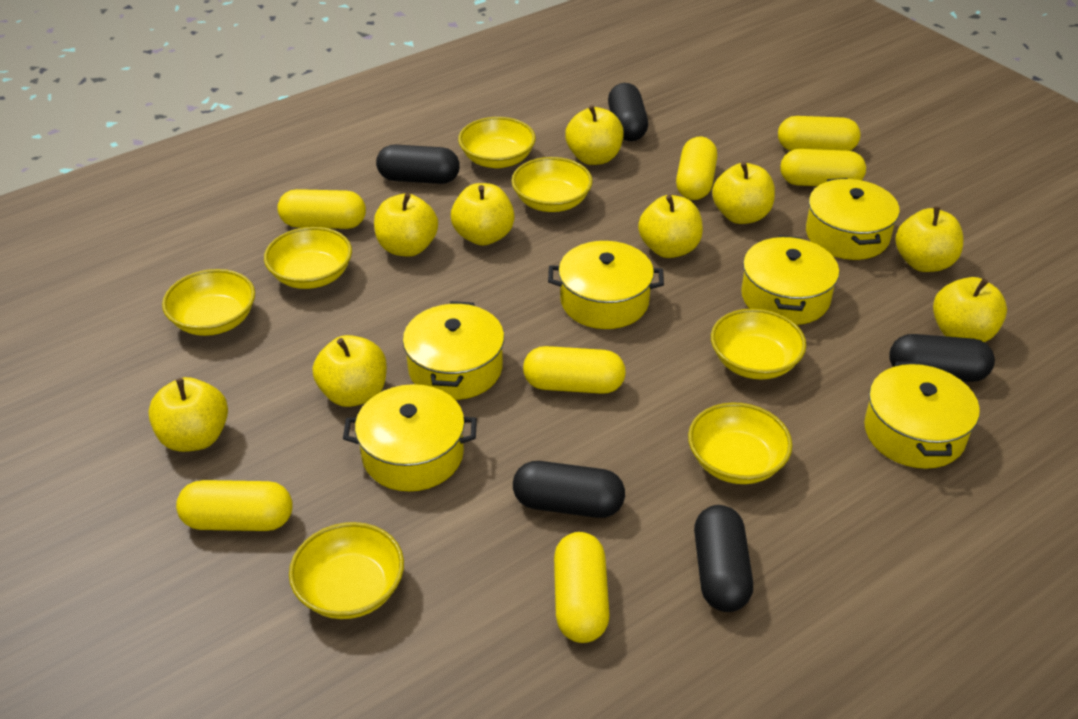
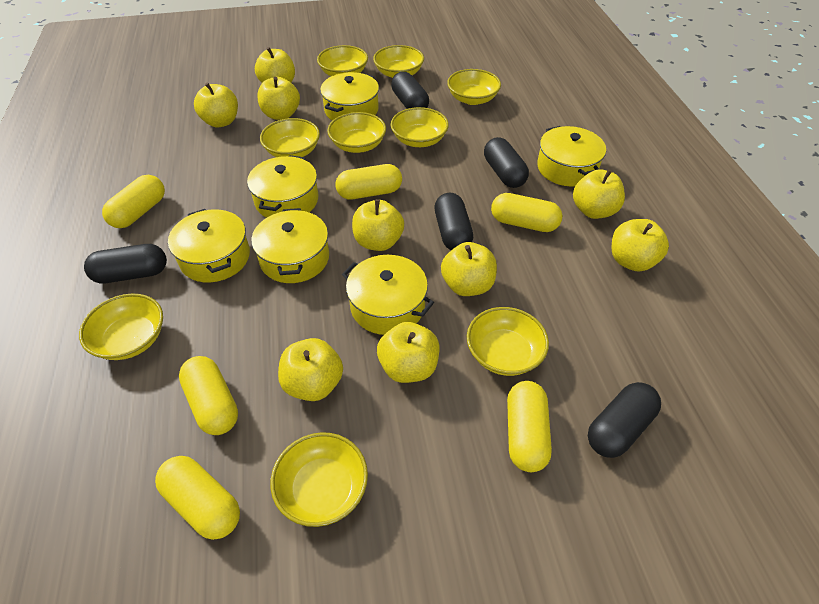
yellow bowl: 7 -> 9
yellow capsule: 7 -> 6

